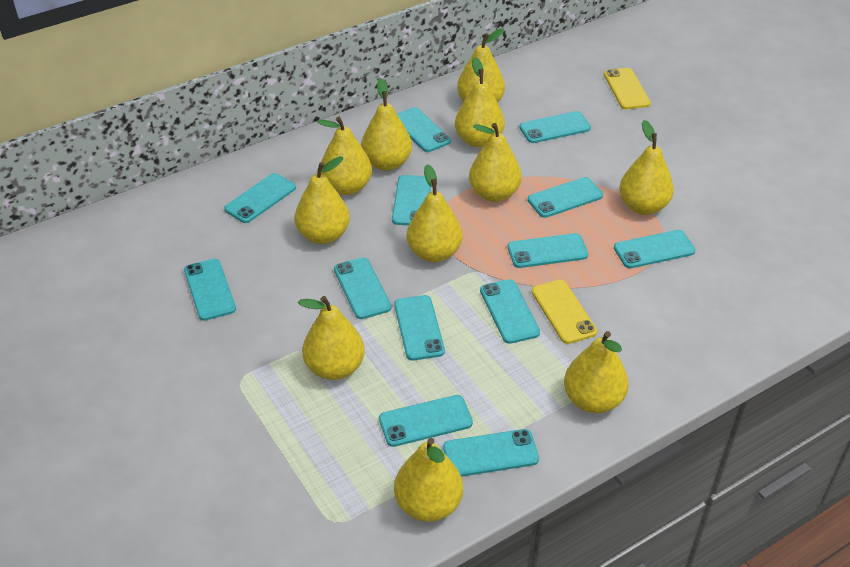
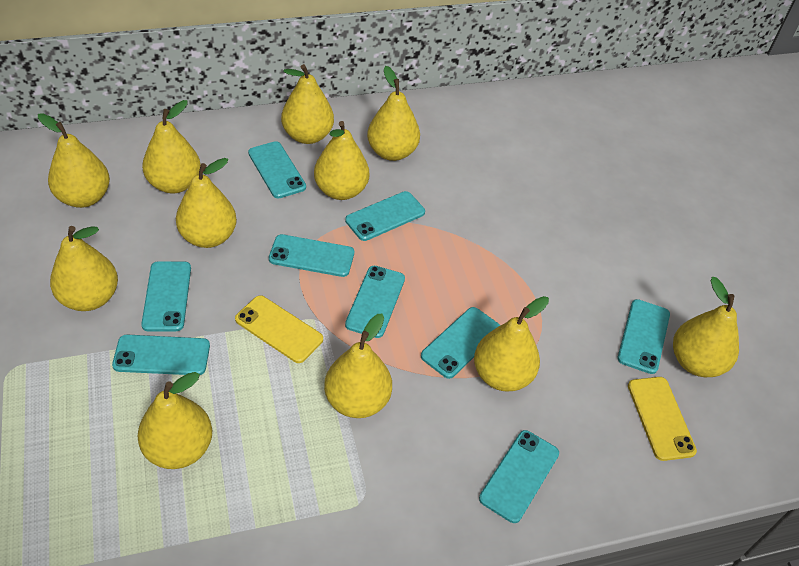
turquoise phone: 13 -> 9

